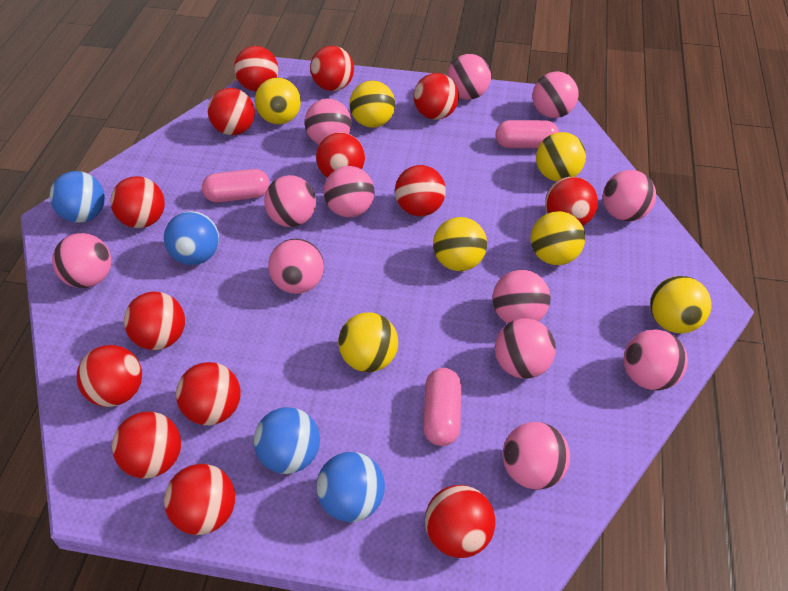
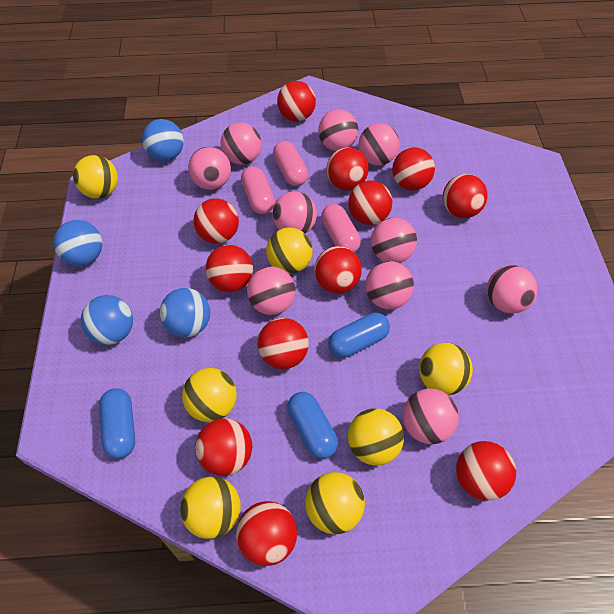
blue capsule: 0 -> 3
pink ball: 12 -> 10
red ball: 14 -> 12

